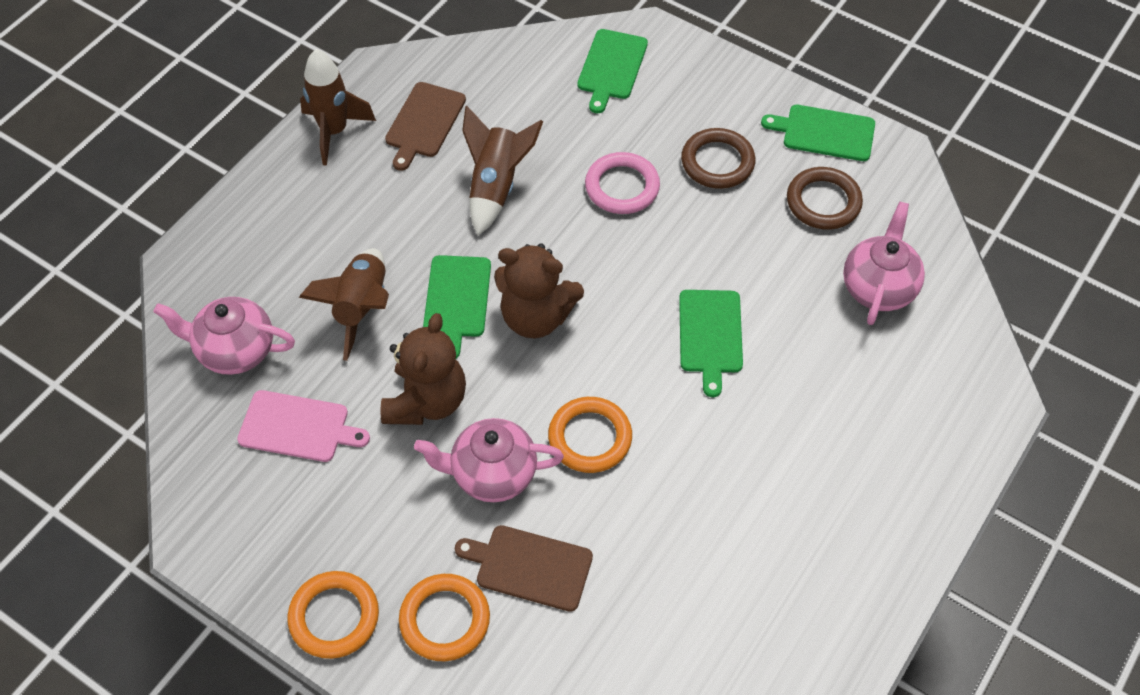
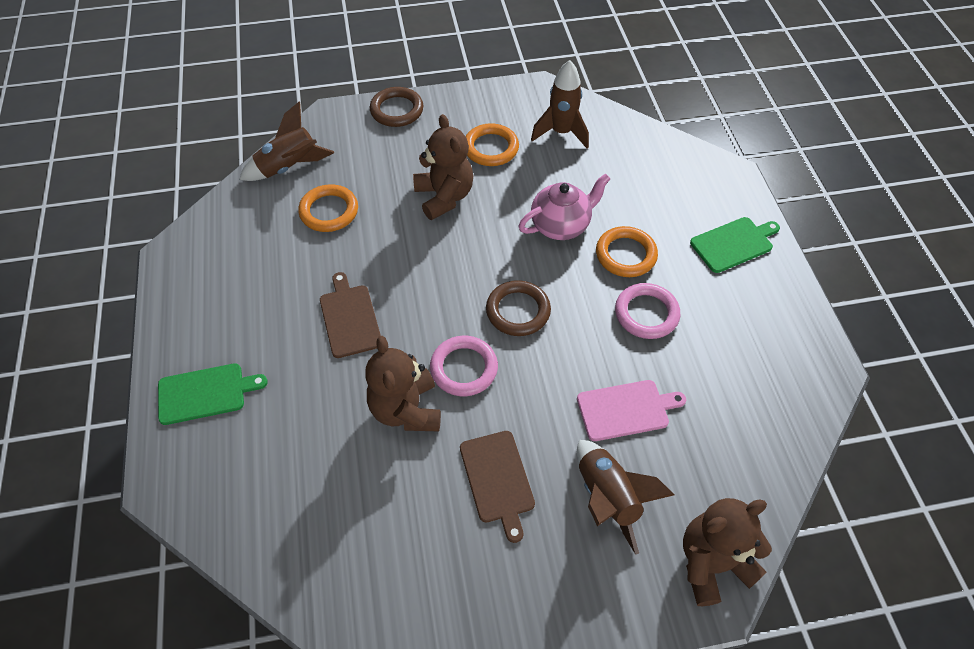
brown teddy bear: 2 -> 3
green cutting board: 4 -> 2
pink ring: 1 -> 2
pink teapot: 3 -> 1

